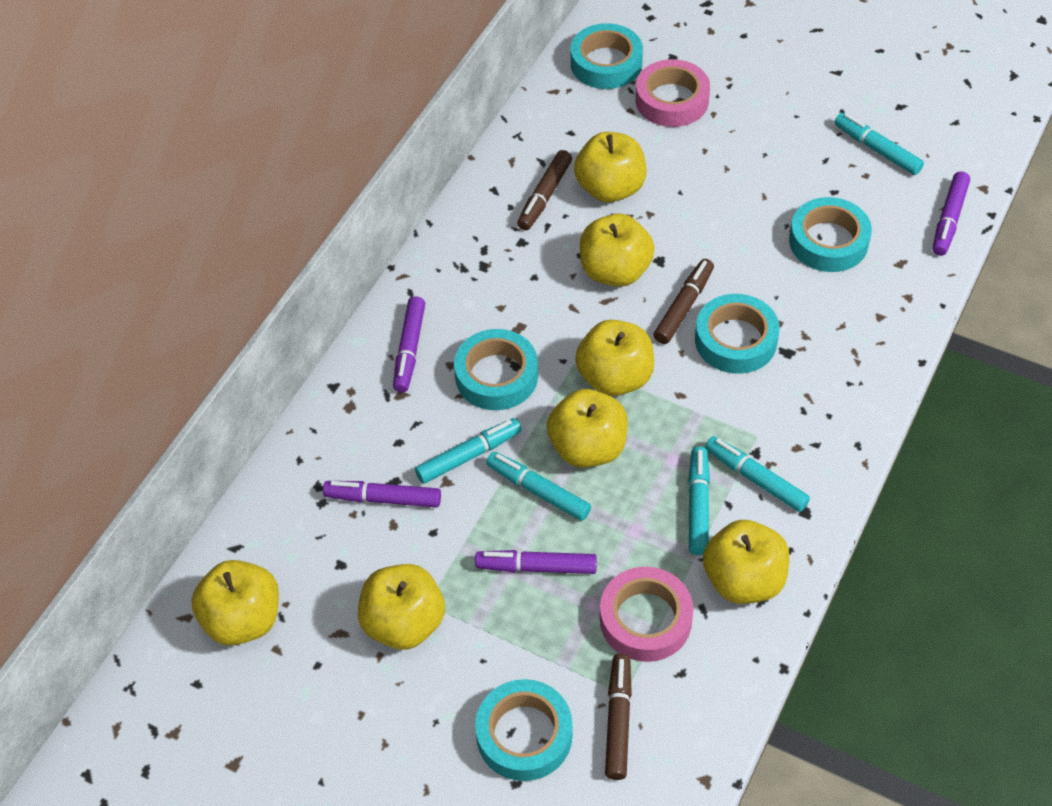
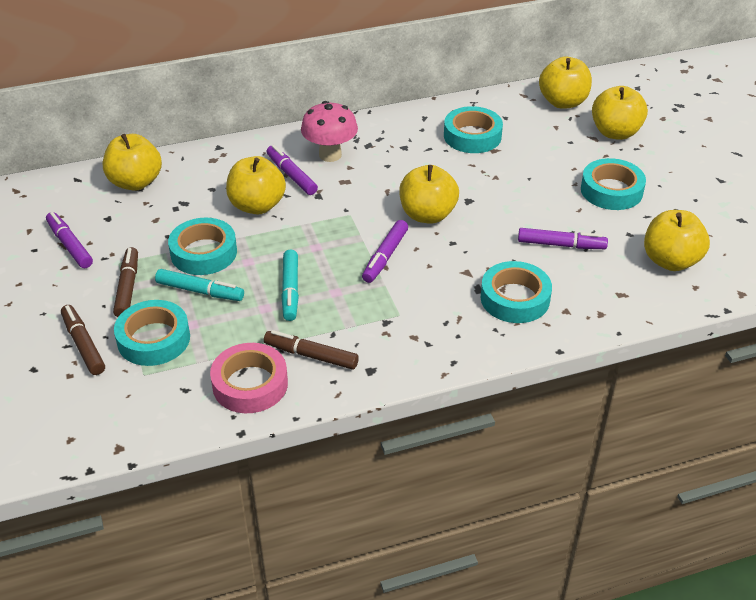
pink mushroom: 0 -> 1
pink tape: 2 -> 1
turquoise marker: 5 -> 2
yellow apple: 7 -> 6

